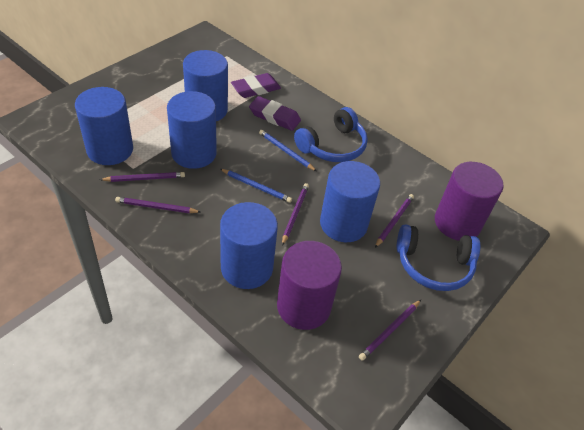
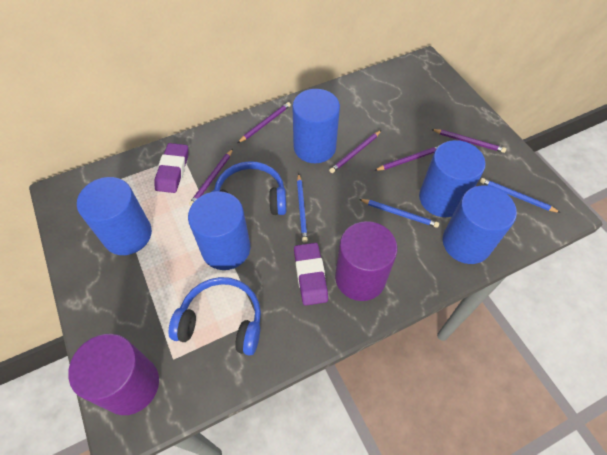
blue pencil: 2 -> 3

